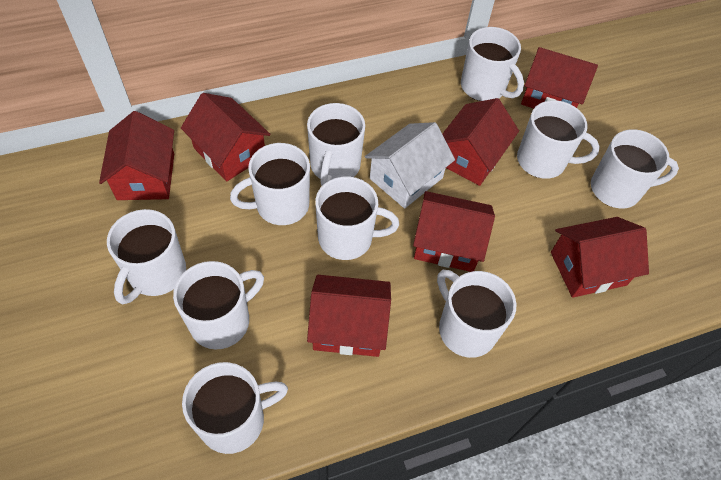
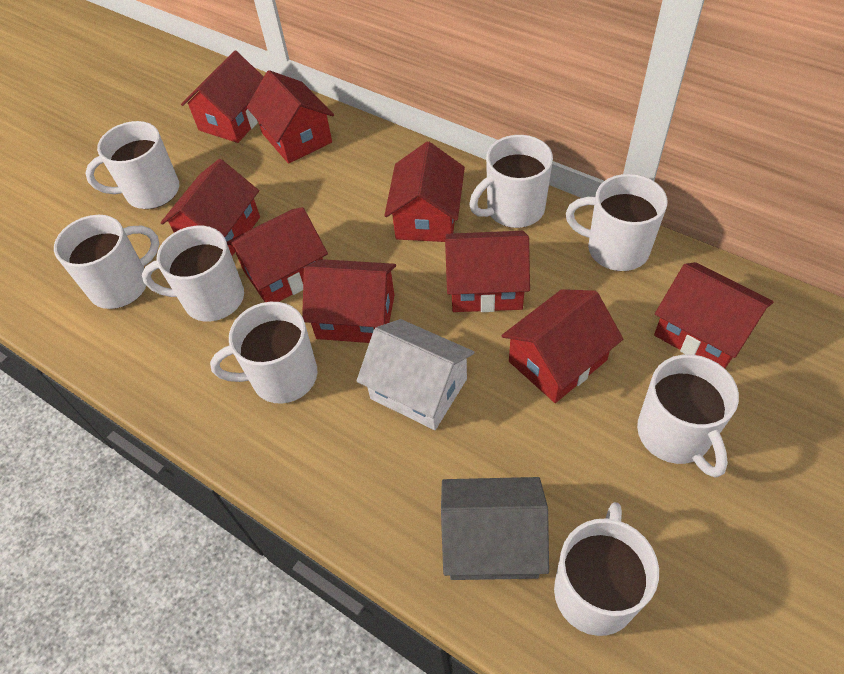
grey house: 0 -> 1
red house: 7 -> 9
white mug: 10 -> 8

